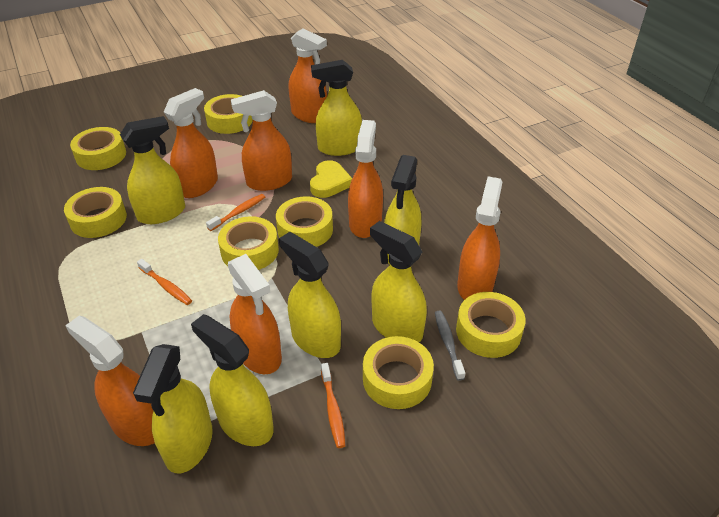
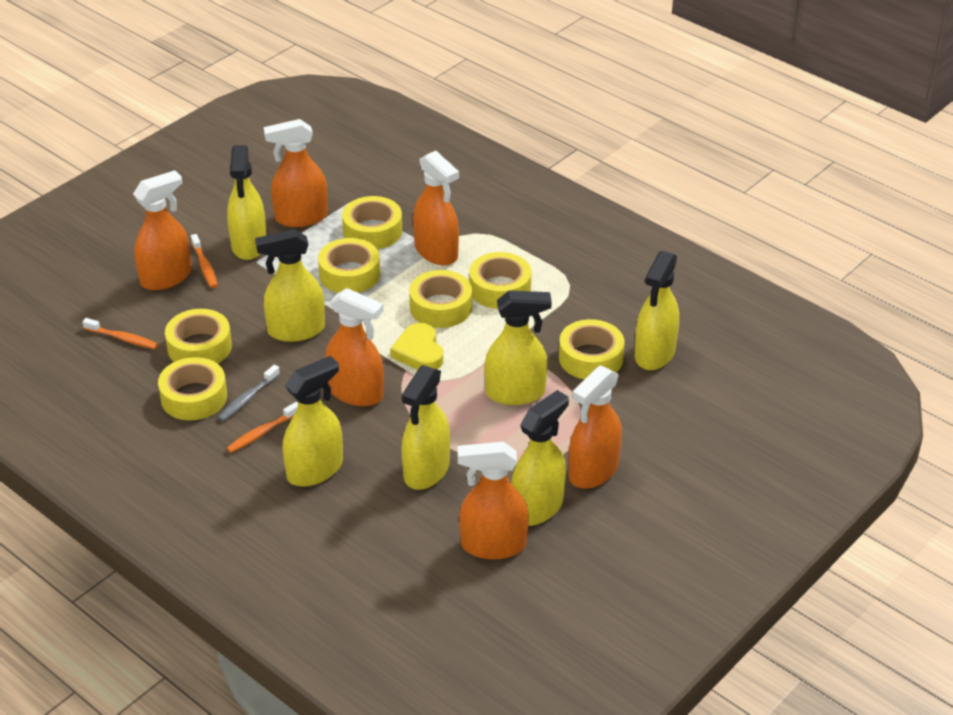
orange spray bottle: 7 -> 6

